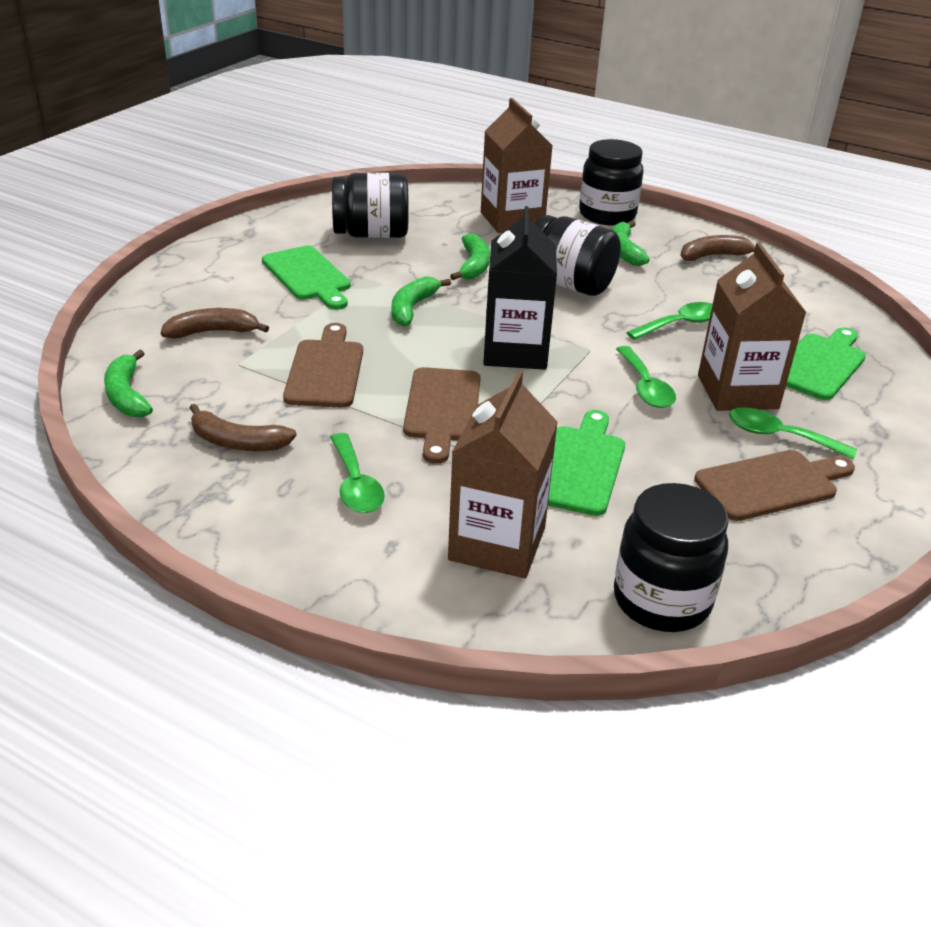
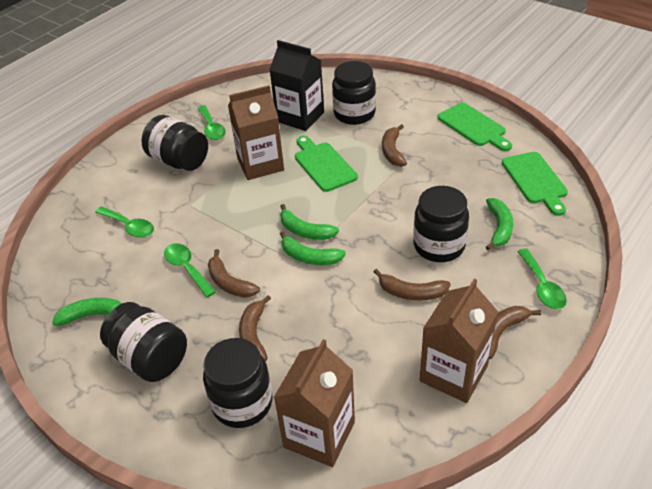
black jar: 4 -> 5
brown banana: 3 -> 5
brown cutting board: 3 -> 0

